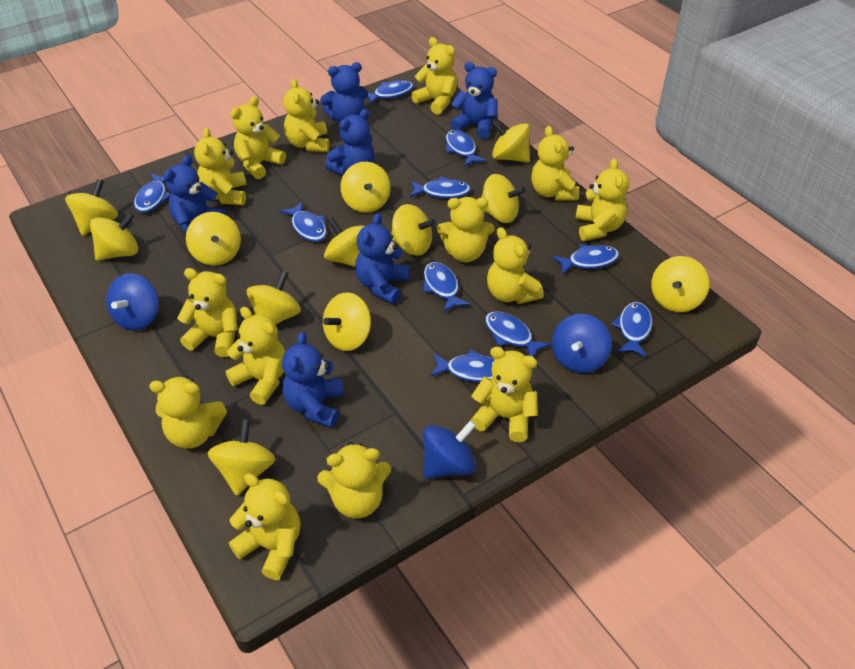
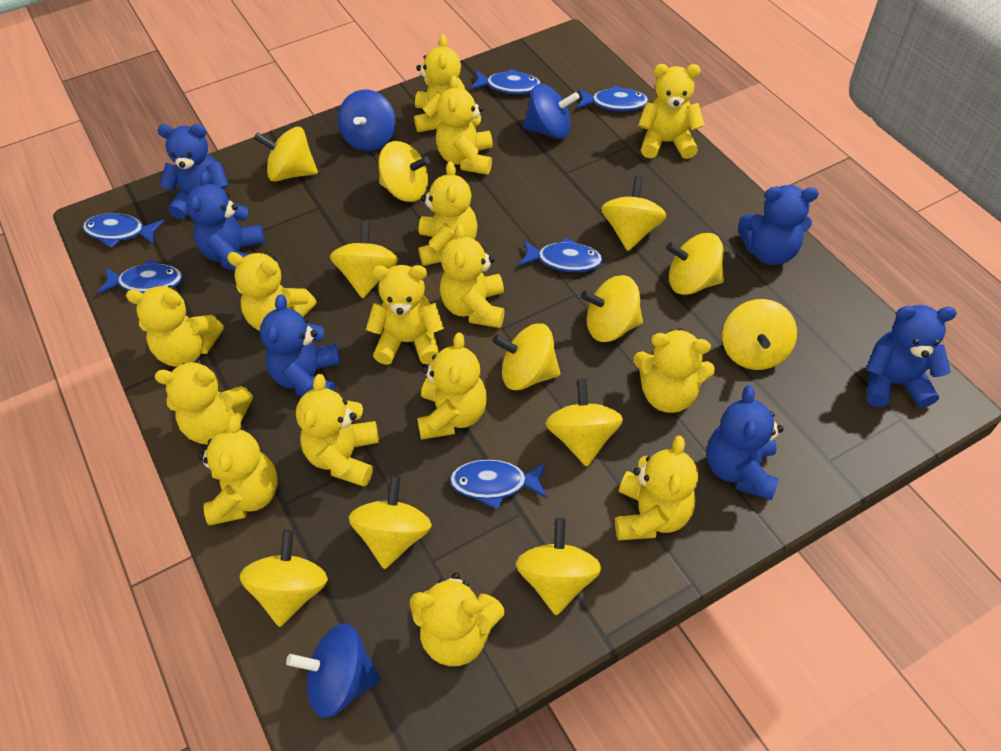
blue fish: 10 -> 6
yellow teddy bear: 14 -> 15

